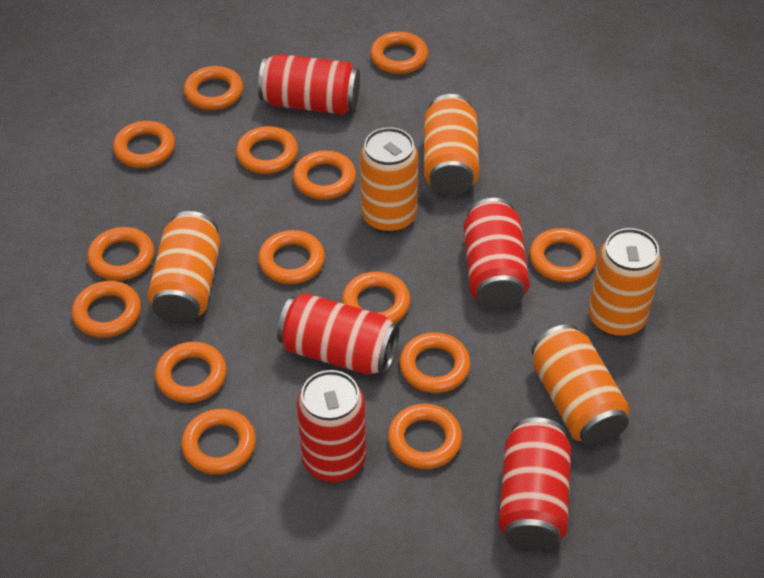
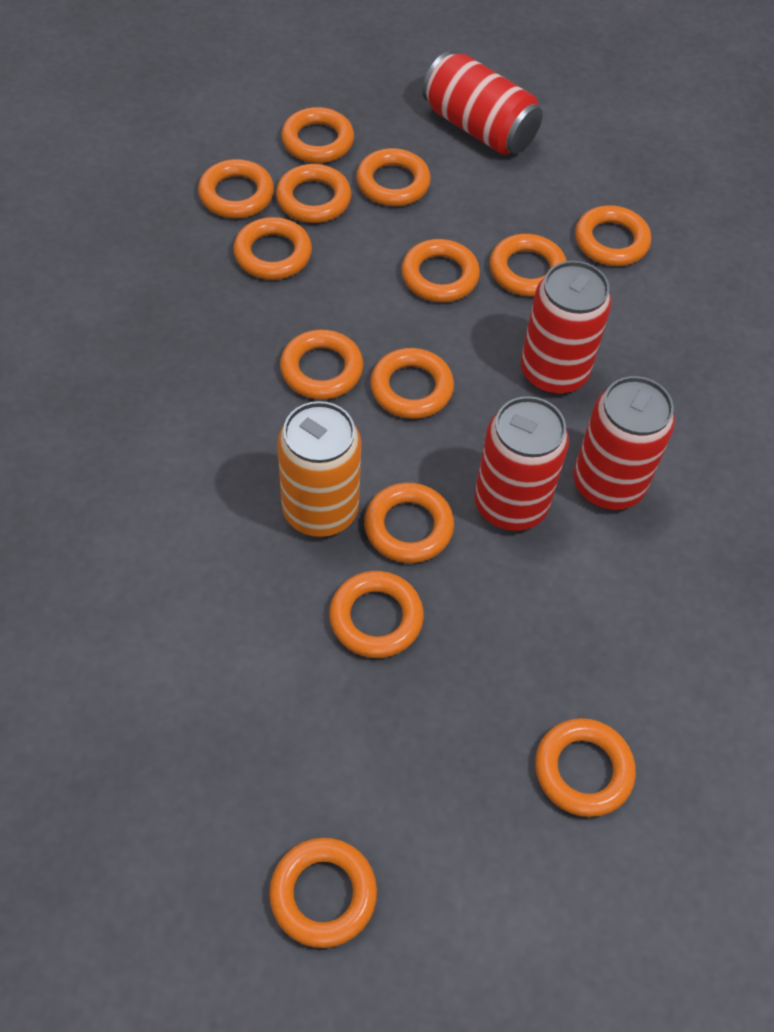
orange can: 5 -> 1
red can: 5 -> 4

